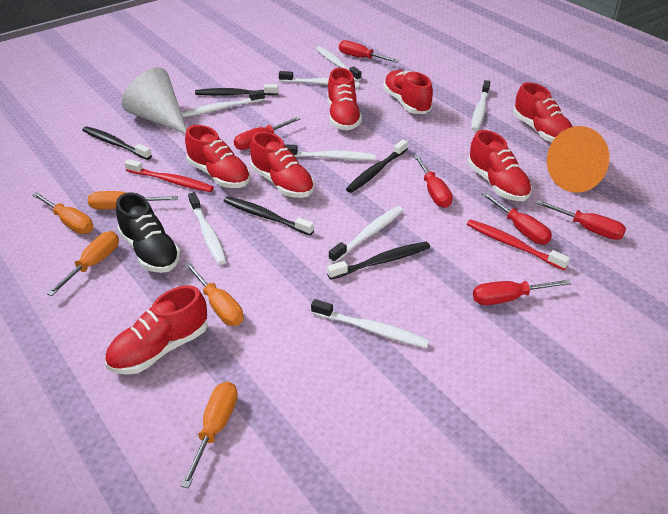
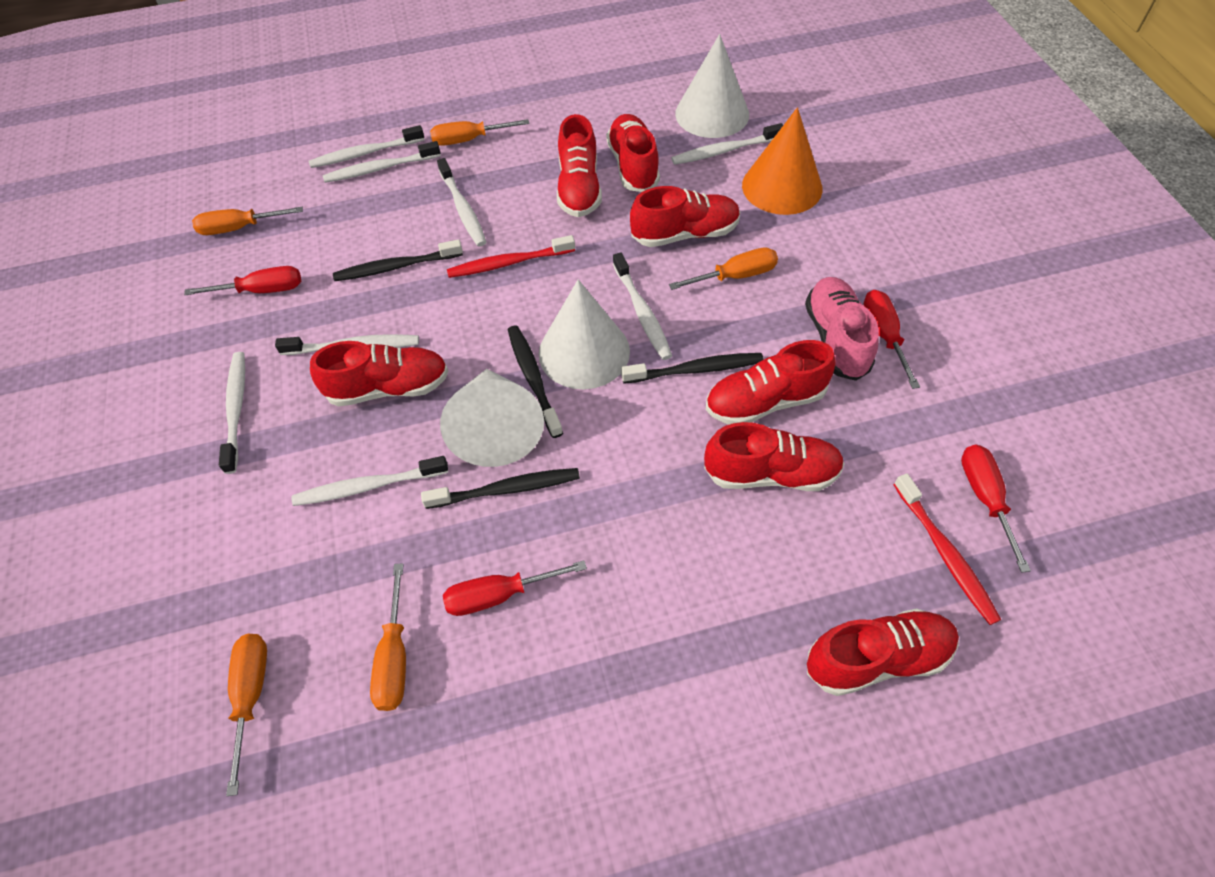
black shoe: 1 -> 0
black toothbrush: 5 -> 4
pink shoe: 0 -> 1
red screwdriver: 6 -> 4
white cone: 1 -> 3

